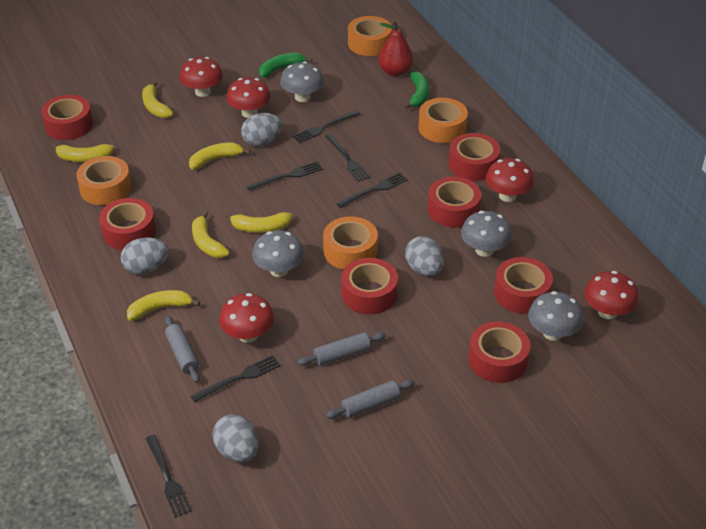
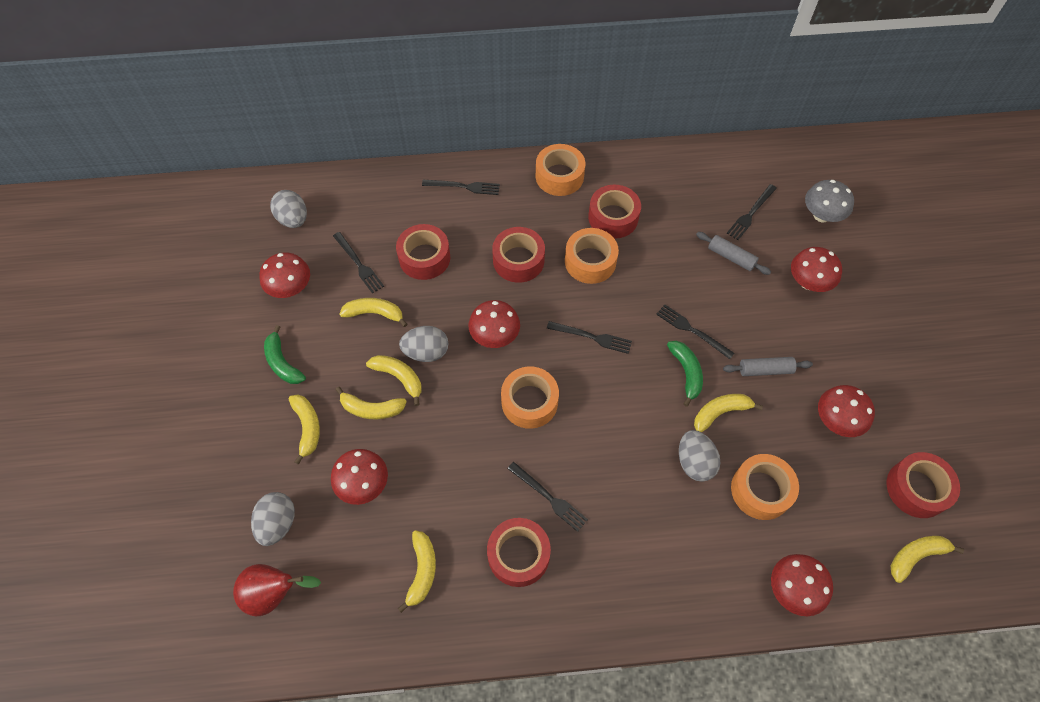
grey mushroom: 4 -> 1
grey rolling pin: 3 -> 2
red mushroom: 5 -> 6
red tape: 7 -> 5
yellow banana: 6 -> 7

